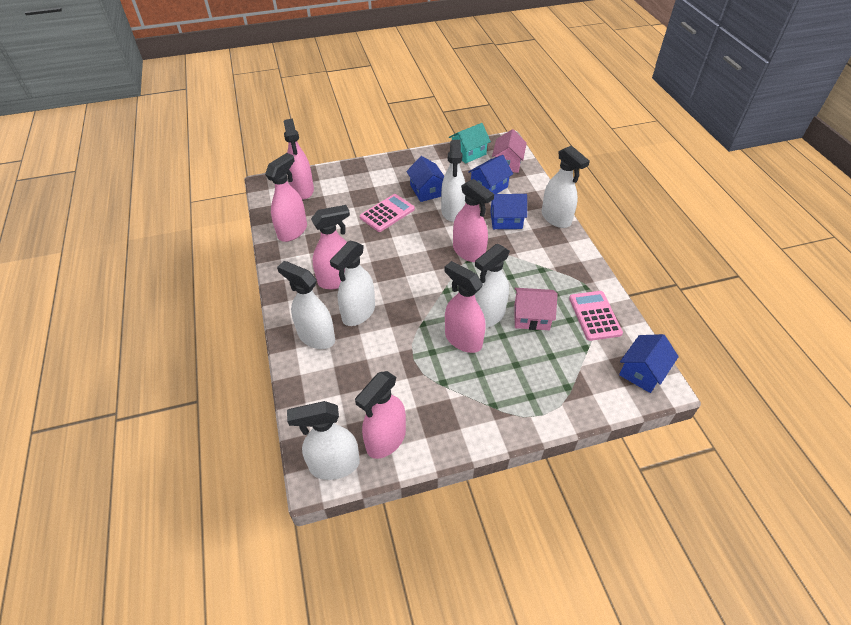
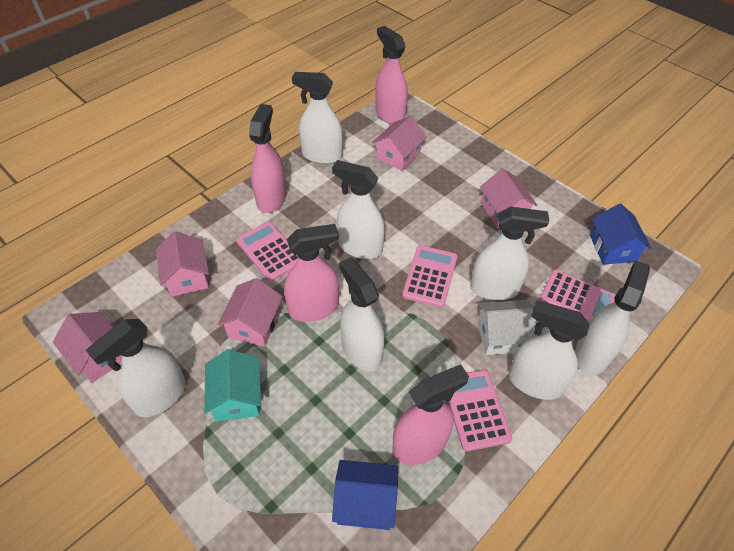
blue house: 4 -> 2
pink calculator: 2 -> 4
pink house: 2 -> 5
pink spray bottle: 6 -> 4
white house: 0 -> 1
white spray bottle: 6 -> 7

